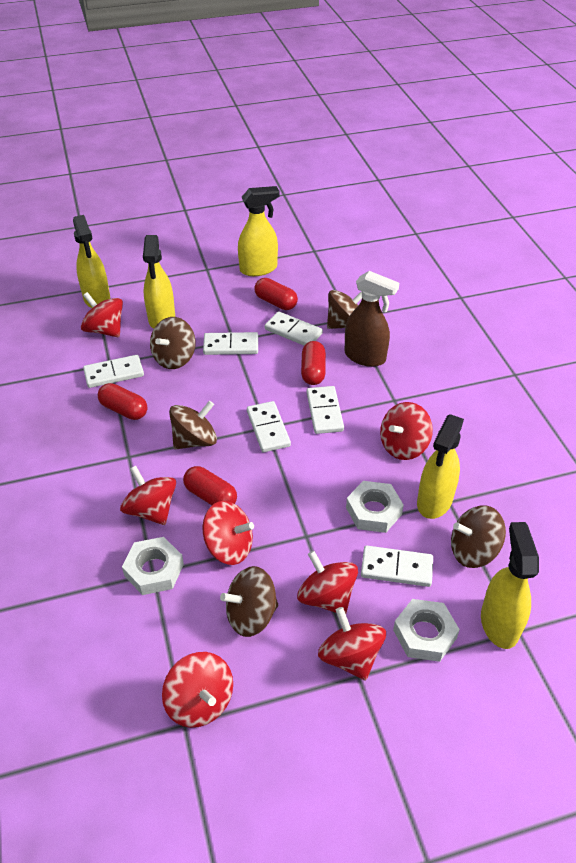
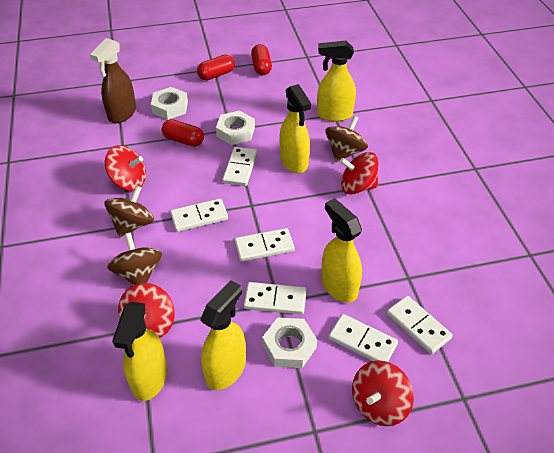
brown spinning top: 5 -> 3
red capsule: 4 -> 3
red spinning top: 7 -> 4

